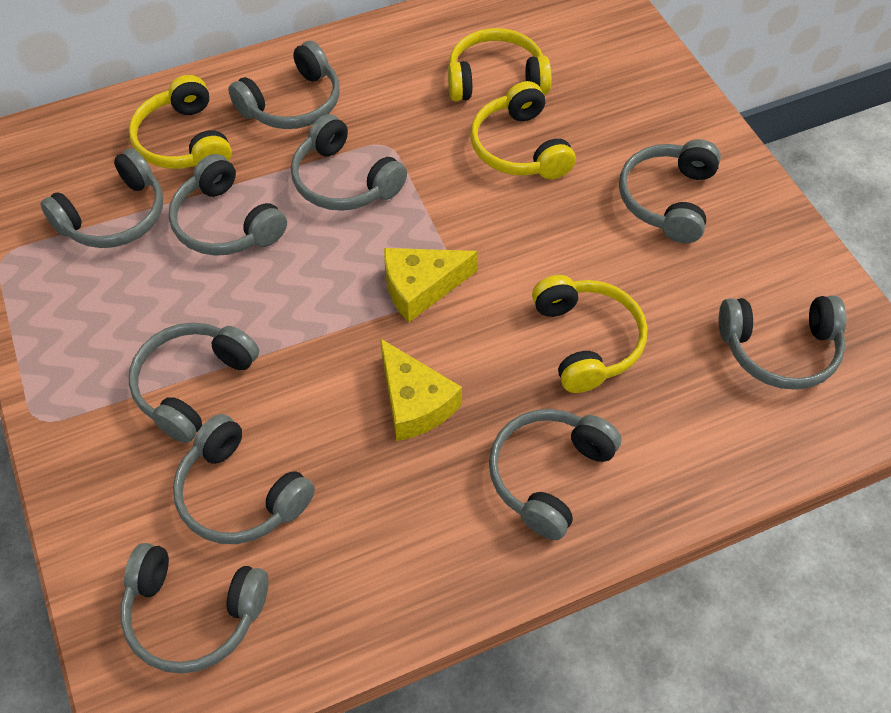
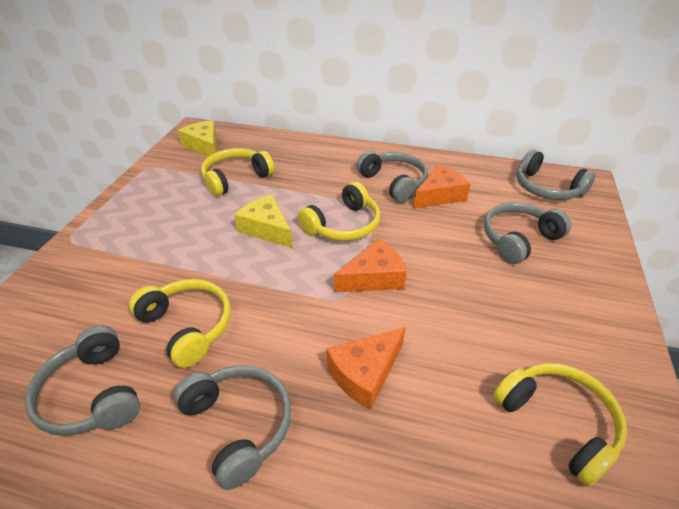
grey headphones: 10 -> 5
orange cheese: 0 -> 3

